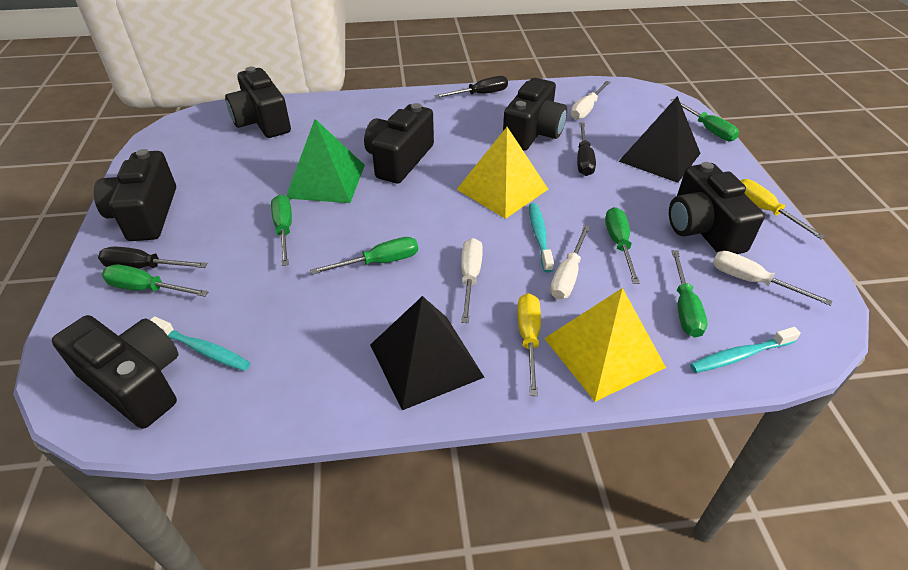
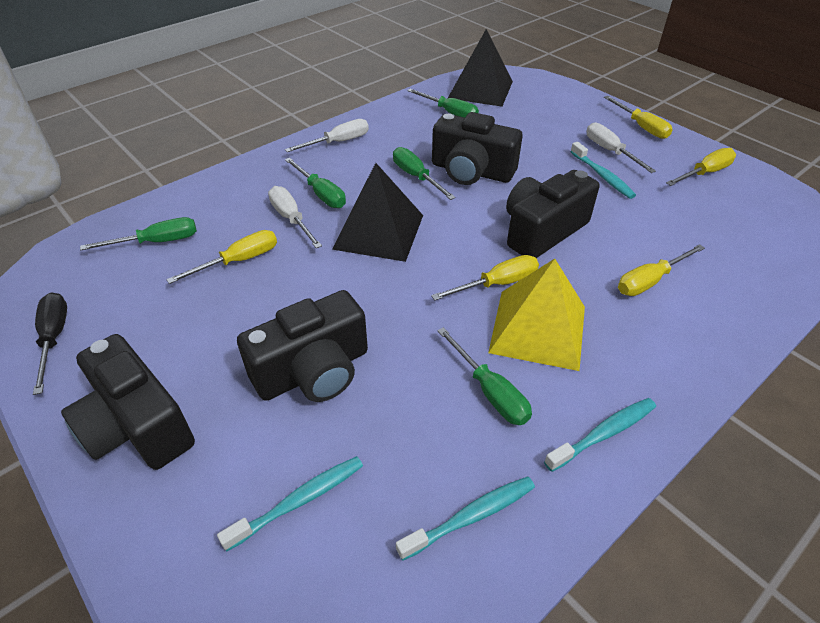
black camera: 6 -> 4
black screwdriver: 3 -> 1
green pyramid: 1 -> 0
green screwdriver: 6 -> 5
turquoise toothbrush: 3 -> 4
white screwdriver: 4 -> 3
yellow pyramid: 2 -> 1
yellow screwdriver: 2 -> 5

